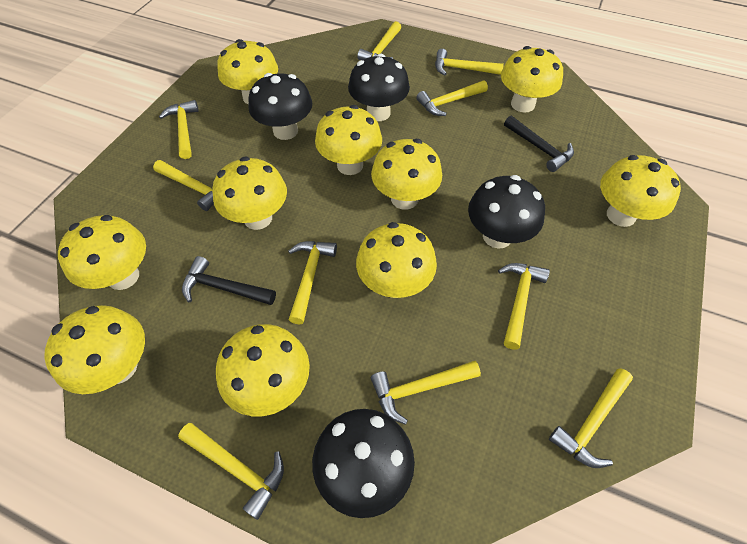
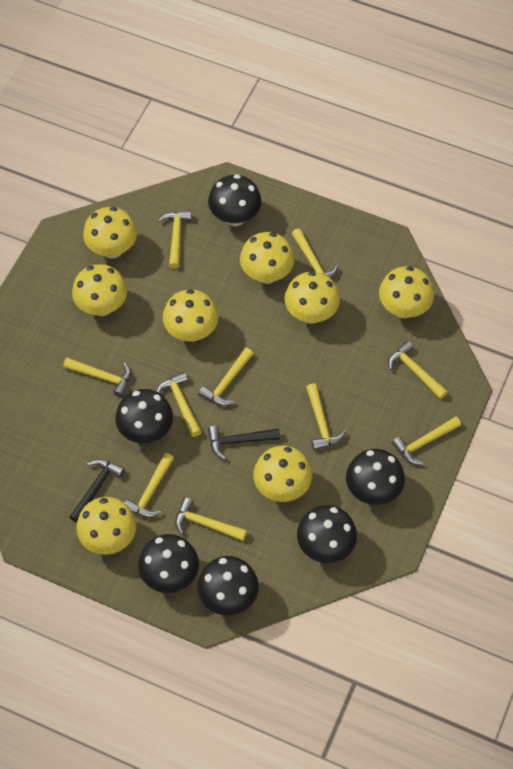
black mushroom: 4 -> 6
yellow mushroom: 10 -> 8

